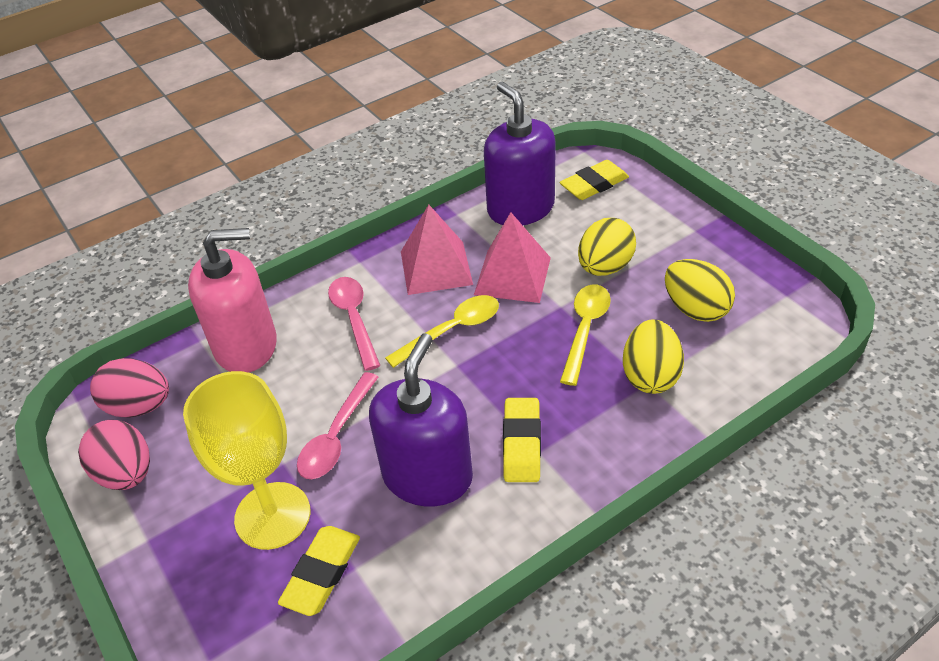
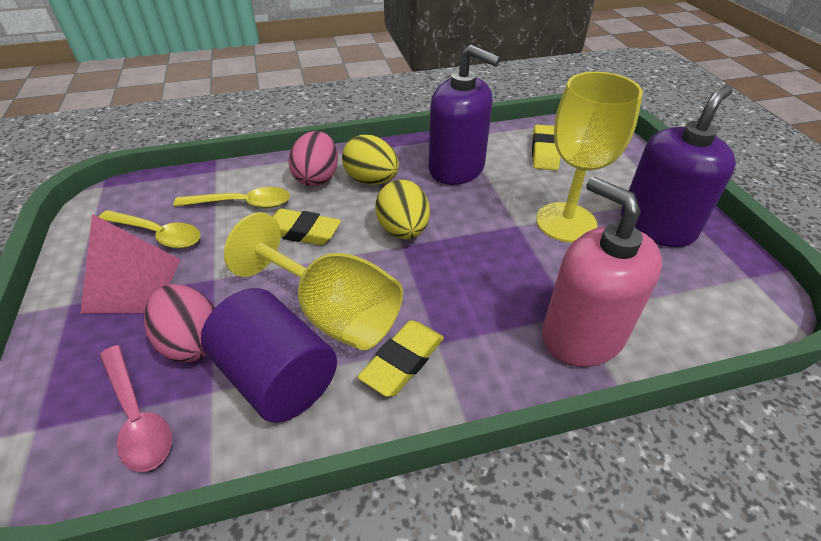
pink pyramid: 2 -> 1
pink spoon: 2 -> 1
purple cylinder: 0 -> 1
yellow egg: 3 -> 2
yellow goblet: 1 -> 2

